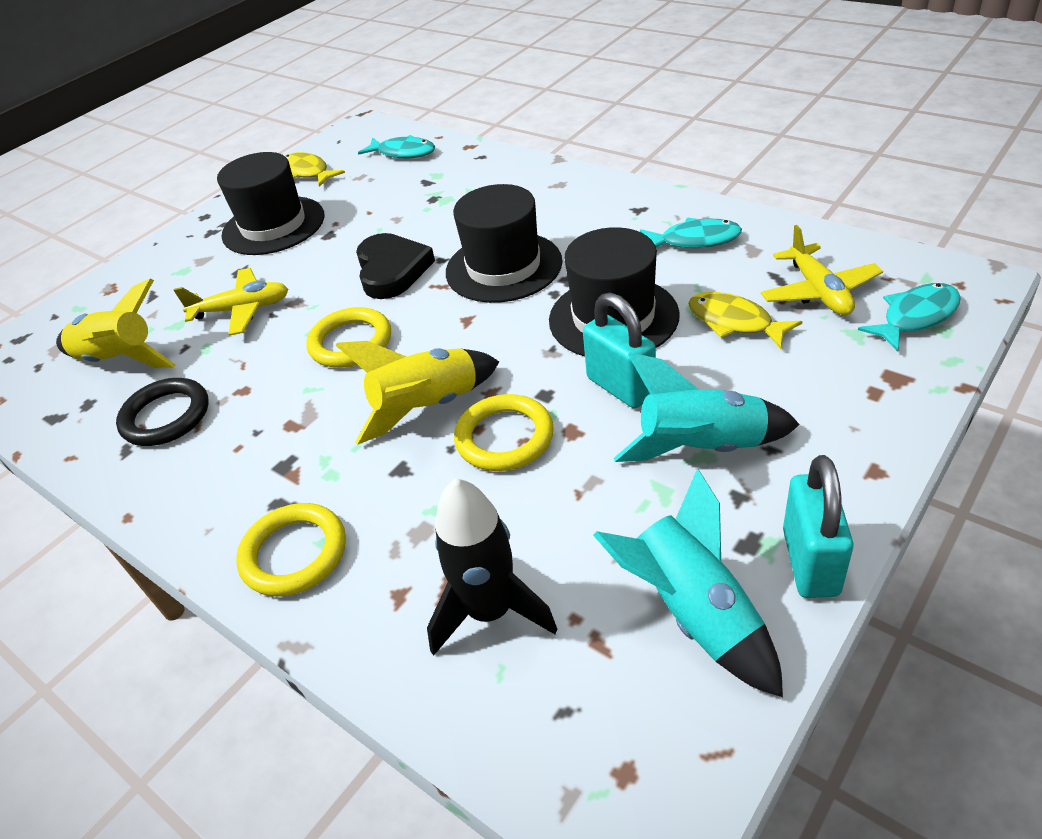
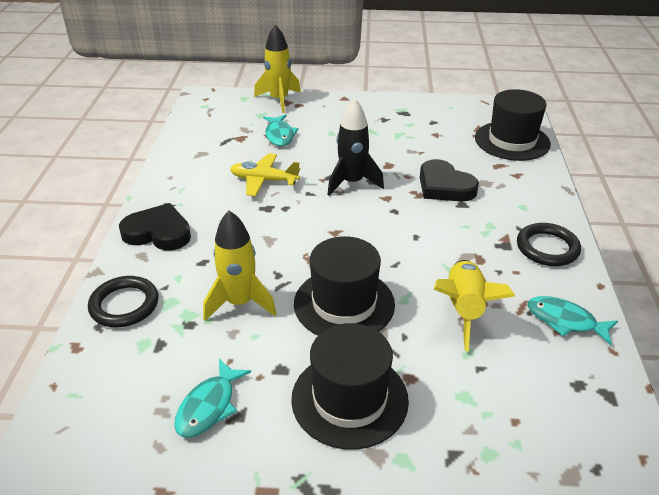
black heart: 1 -> 2
black ring: 1 -> 2
turquoise padlock: 2 -> 0
turquoise rocket: 2 -> 0
yellow fish: 2 -> 0
yellow plane: 2 -> 1
yellow ring: 3 -> 0
yellow rocket: 2 -> 3

